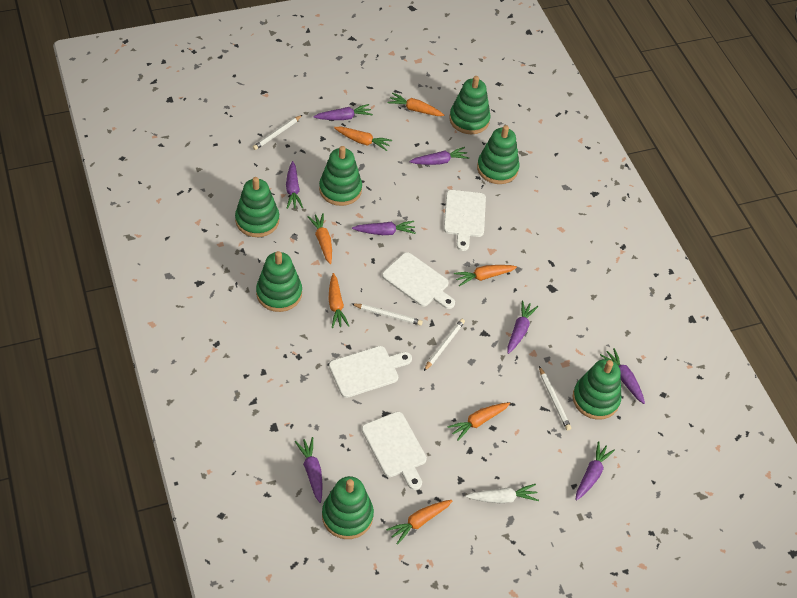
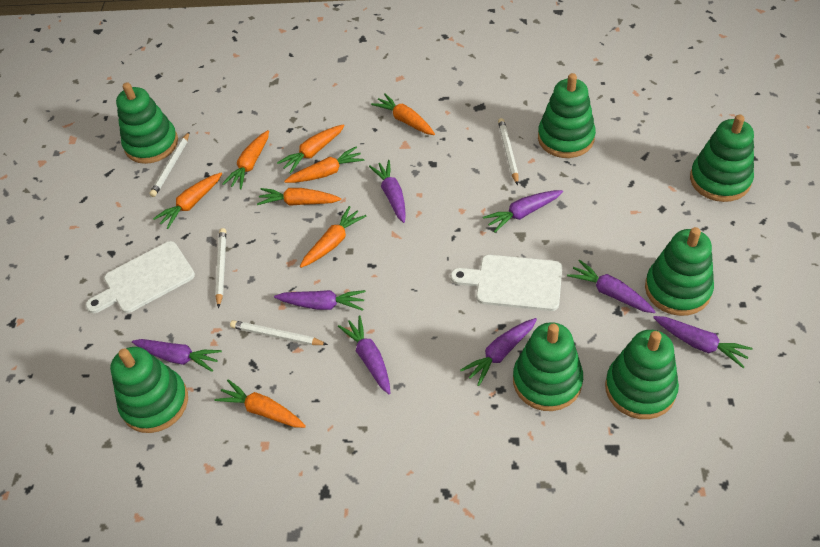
orange carrot: 7 -> 8
white carrot: 1 -> 0
white cutting board: 4 -> 2

